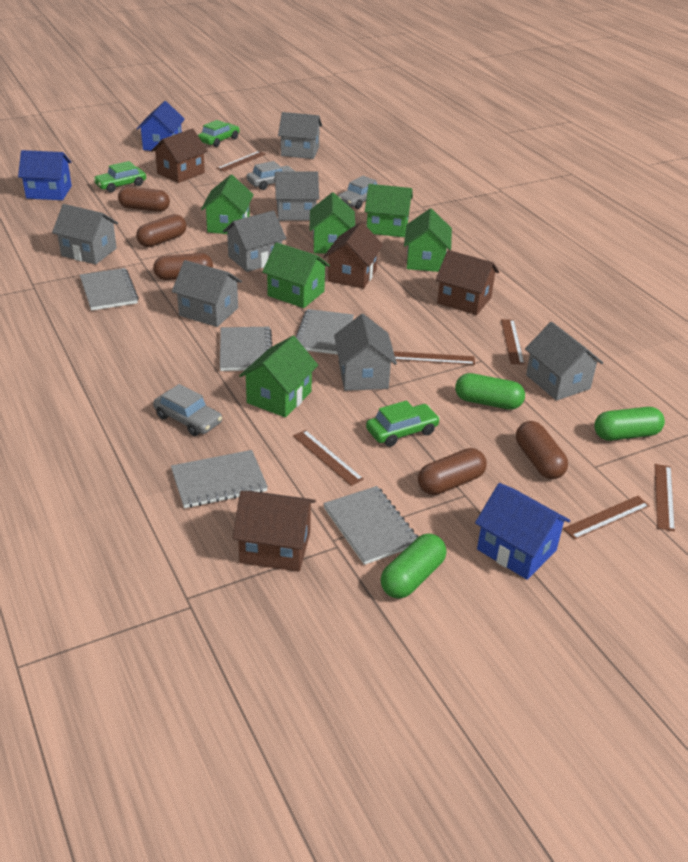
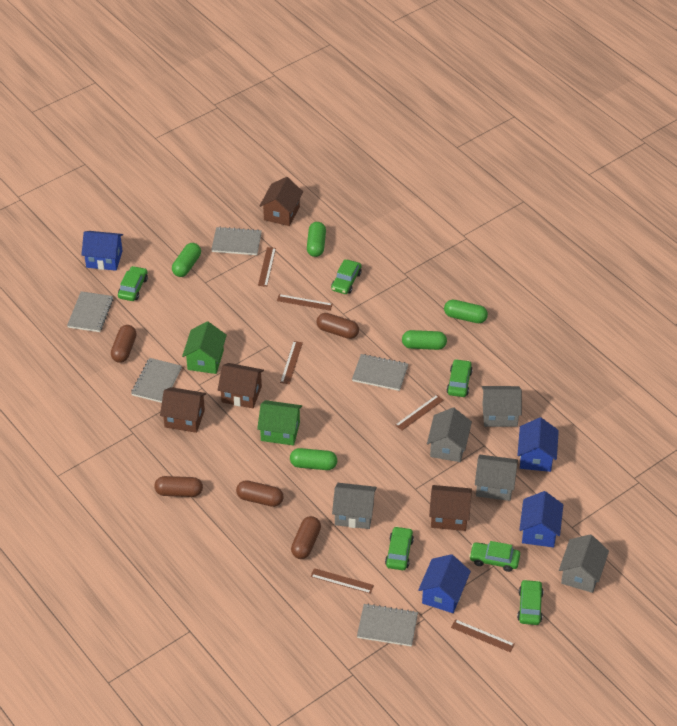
blue house: 3 -> 4
green capsule: 3 -> 5
green car: 3 -> 6
green house: 6 -> 2
grey car: 3 -> 0
grey house: 7 -> 5

